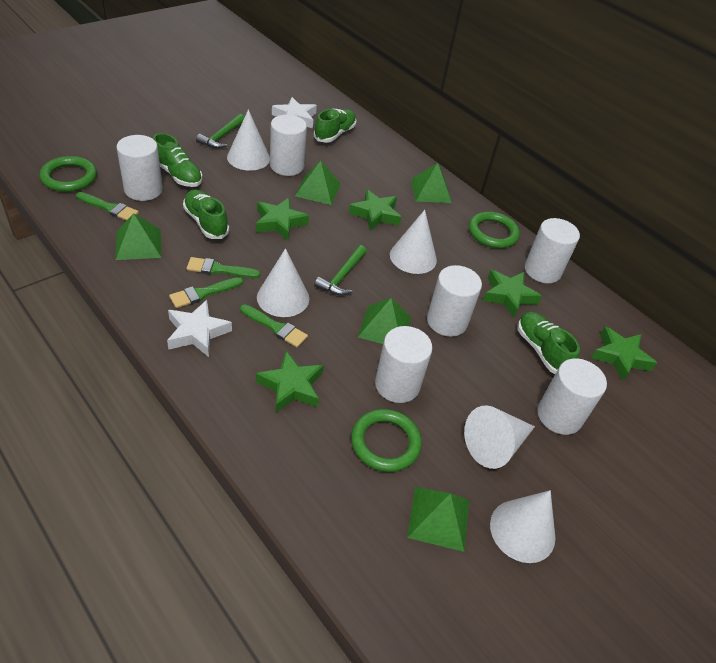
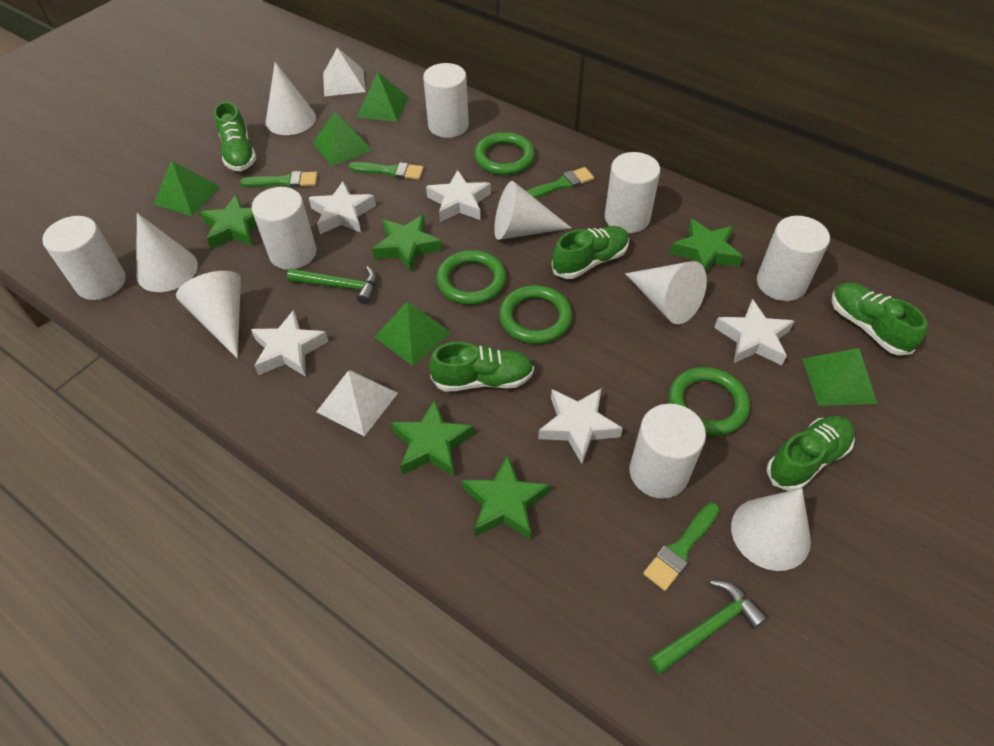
green ring: 3 -> 4
green shoe: 4 -> 5
white cone: 5 -> 6
white pyramid: 0 -> 2
white star: 2 -> 5

